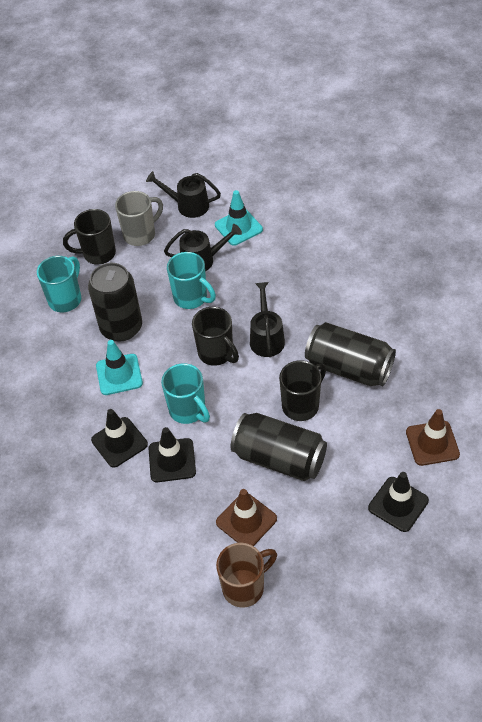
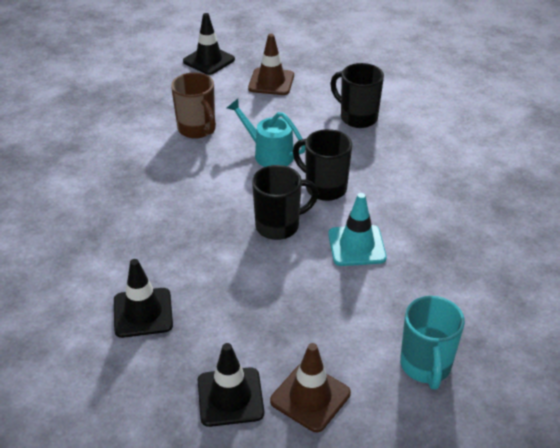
black can: 3 -> 0
black watering can: 3 -> 0
grey mug: 1 -> 0
turquoise mug: 3 -> 1
turquoise traffic cone: 2 -> 1
turquoise watering can: 0 -> 1

